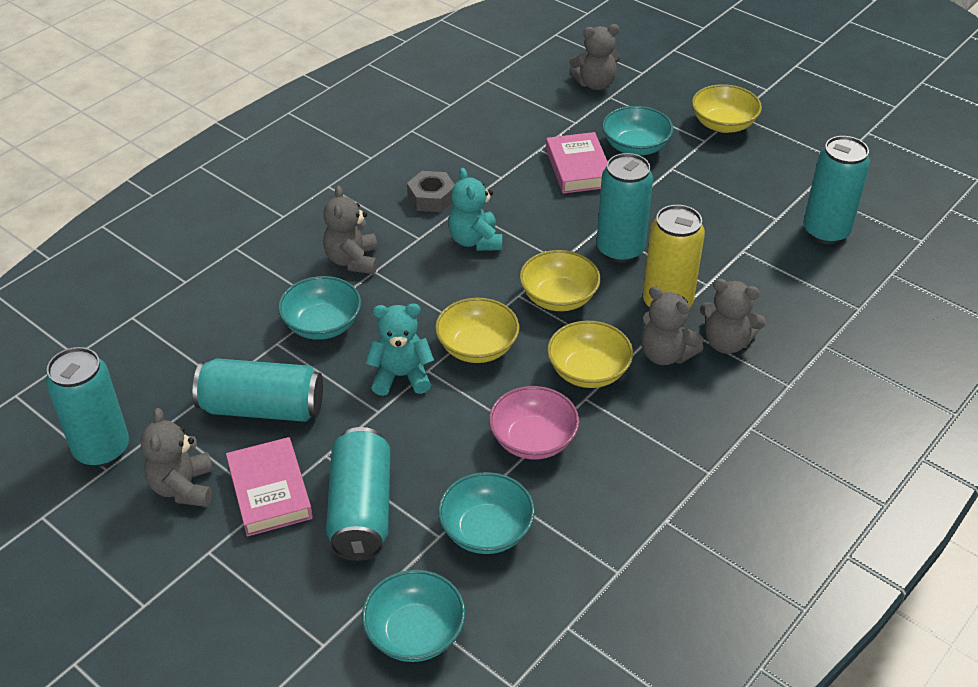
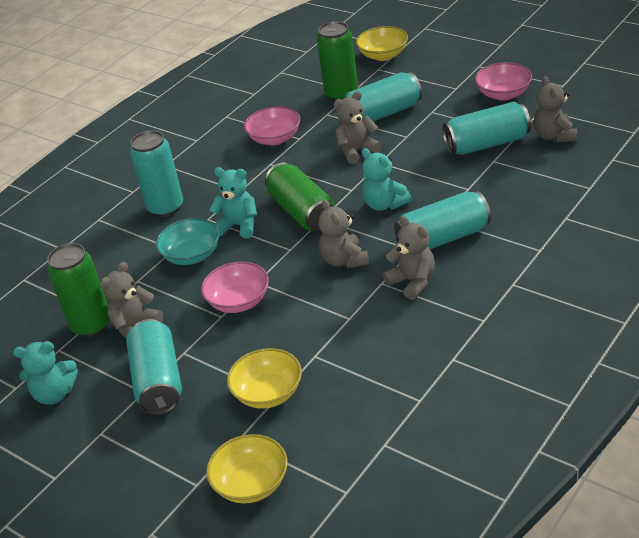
green can: 0 -> 3
grey nut: 1 -> 0
pink book: 2 -> 0
pink bowl: 1 -> 3
turquoise bowl: 4 -> 1
turquoise teddy bear: 2 -> 3
yellow bowl: 4 -> 3
yellow can: 1 -> 0

